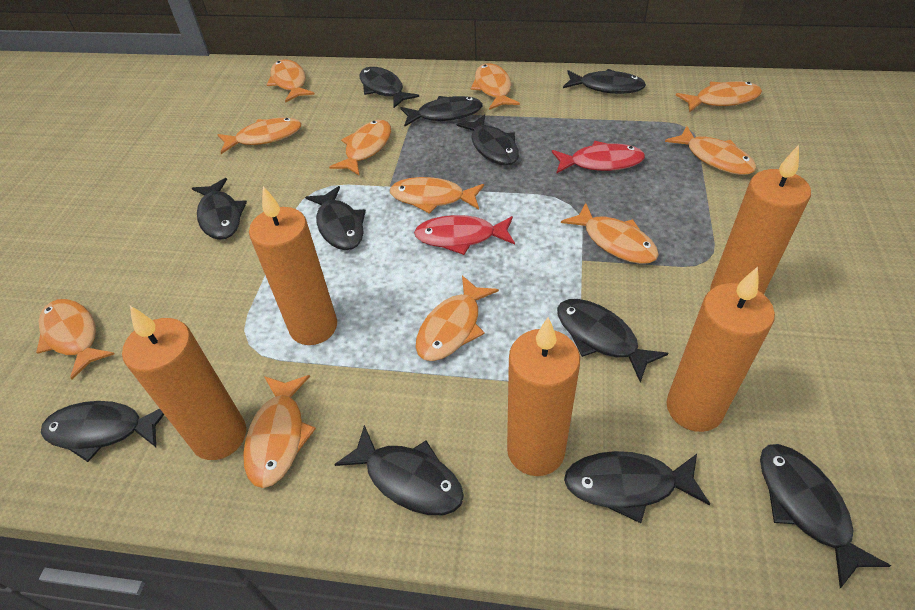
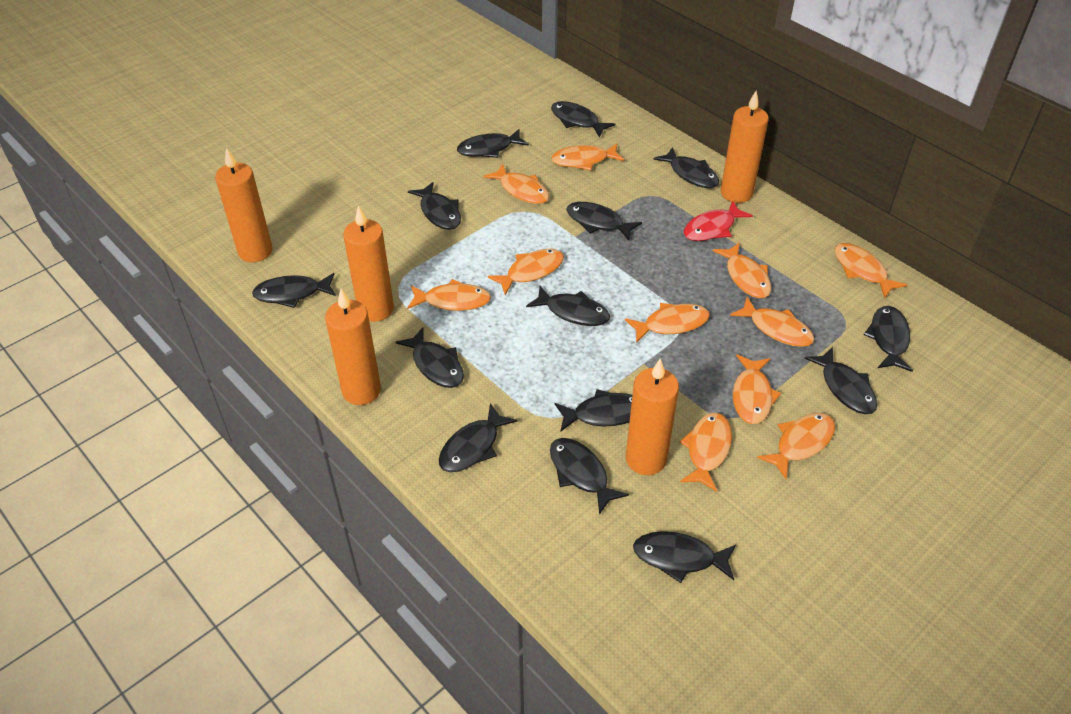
black fish: 11 -> 14
red fish: 2 -> 1

